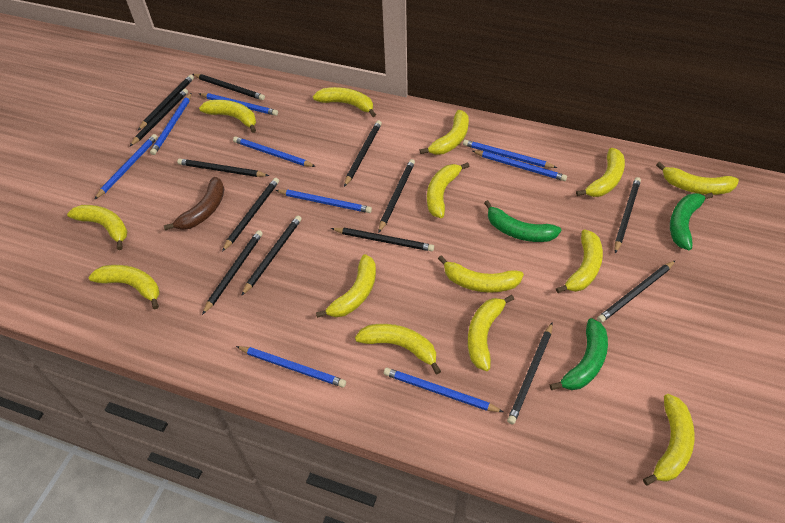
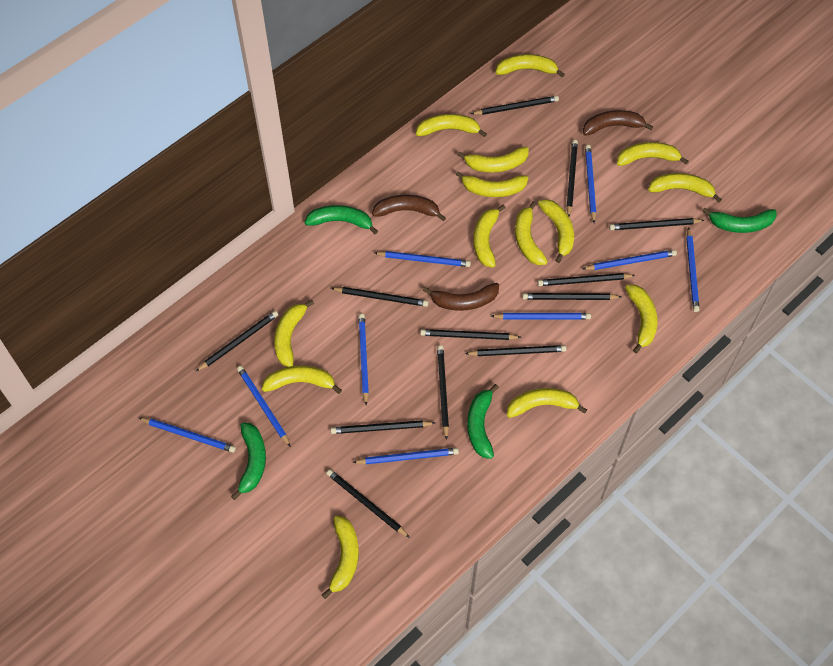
black pencil: 13 -> 12
brown banana: 1 -> 3
green banana: 3 -> 4

